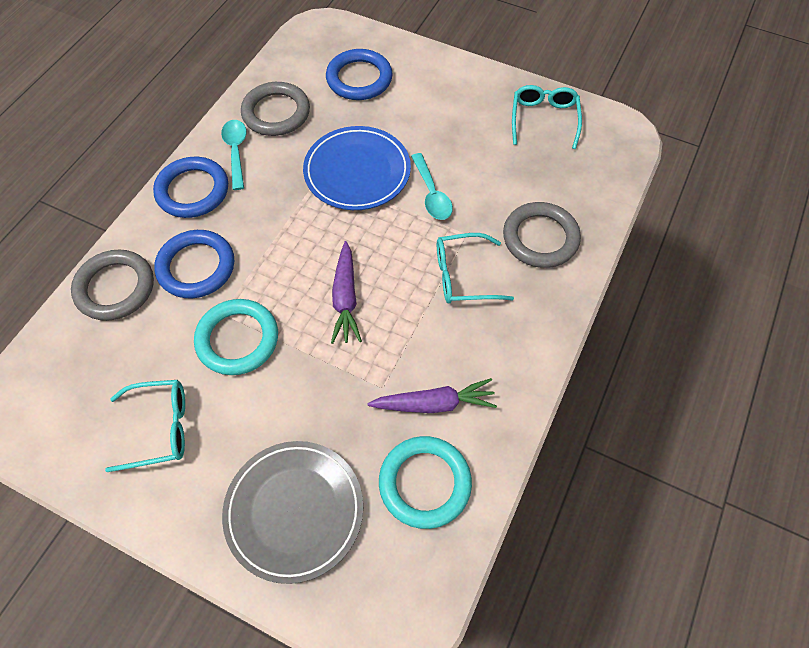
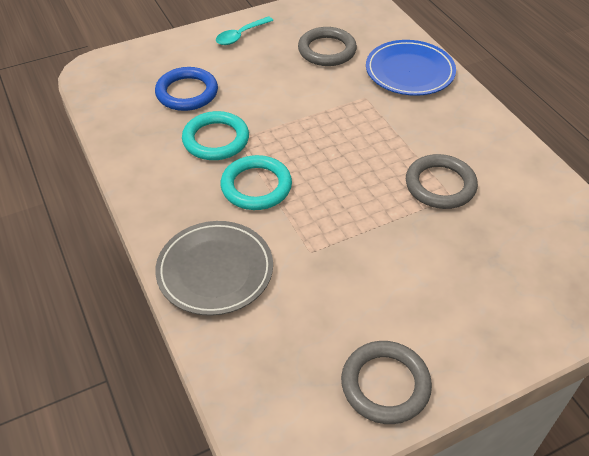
blue ring: 3 -> 1
purple carrot: 2 -> 0
turquoise glasses: 3 -> 0
turquoise spoon: 2 -> 1

